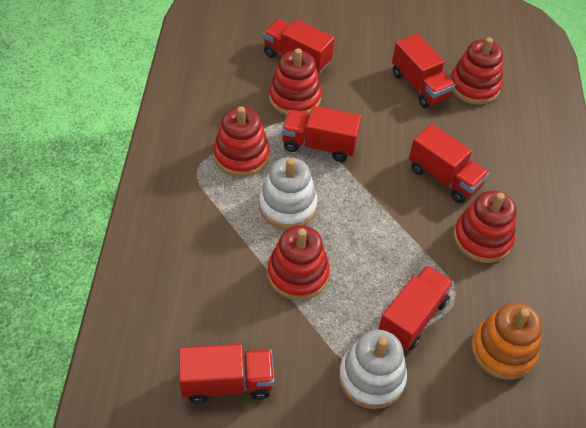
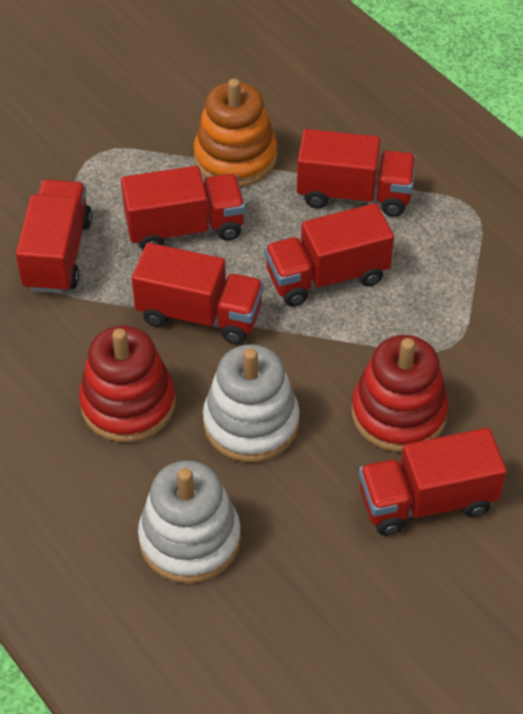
red stacking toy: 5 -> 2

